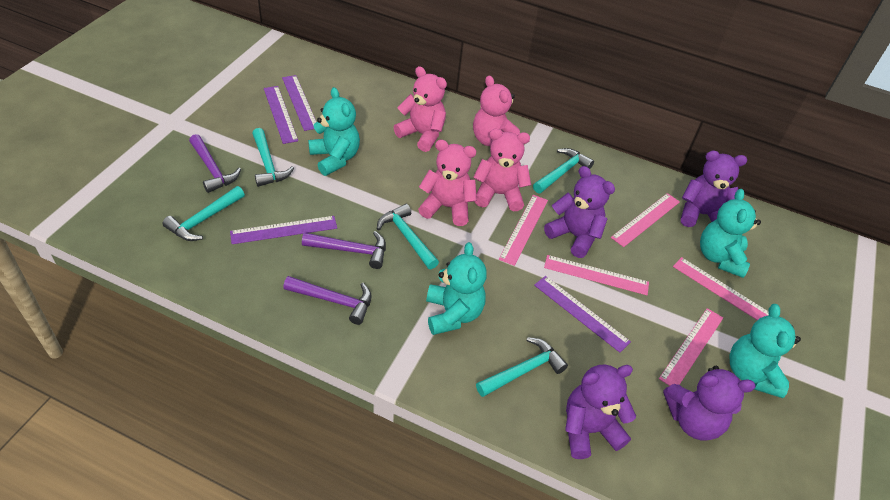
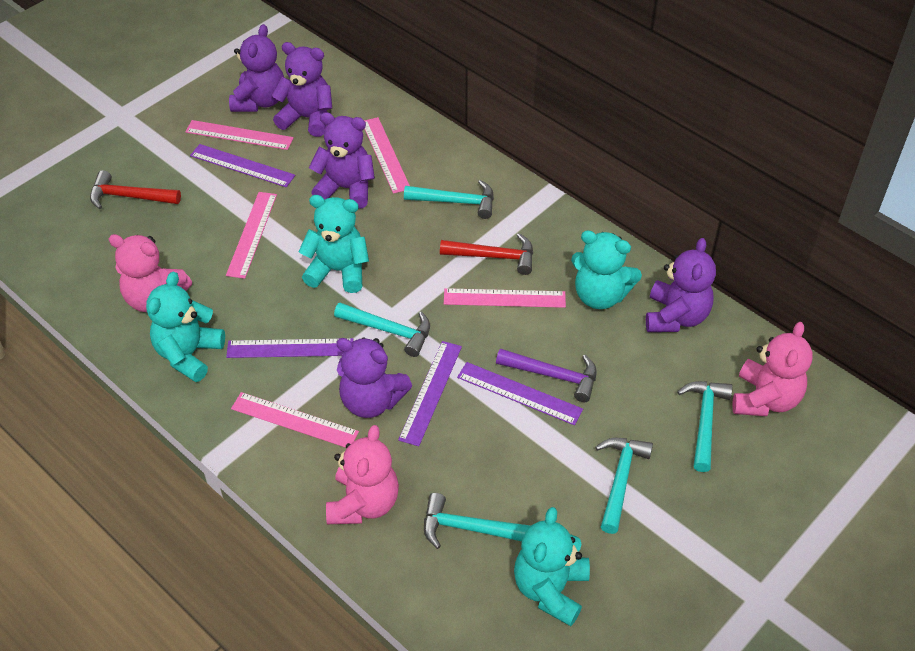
pink teddy bear: 4 -> 3
purple hammer: 3 -> 1
purple teddy bear: 4 -> 5
red hammer: 0 -> 2

